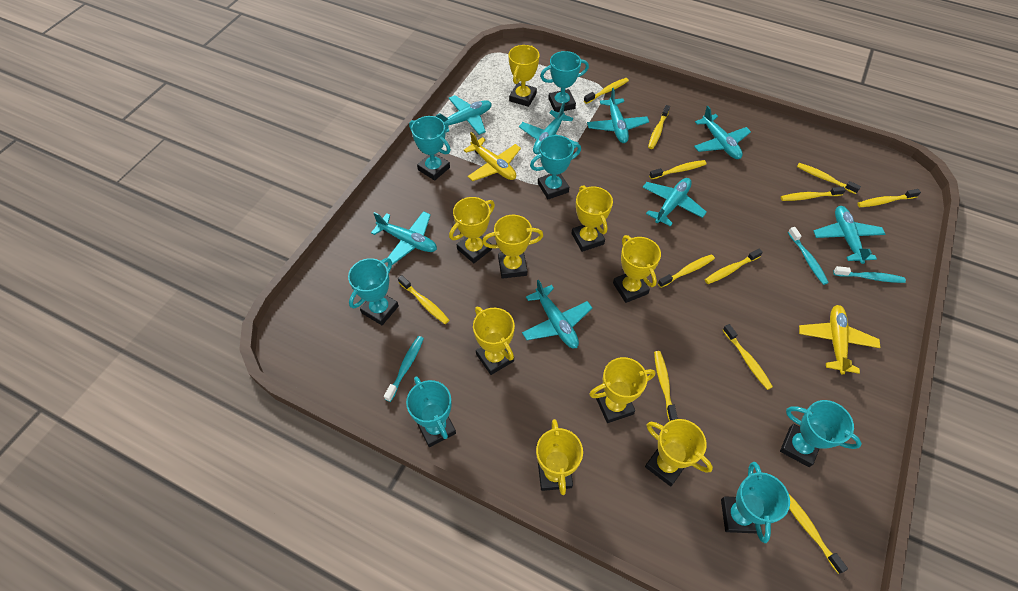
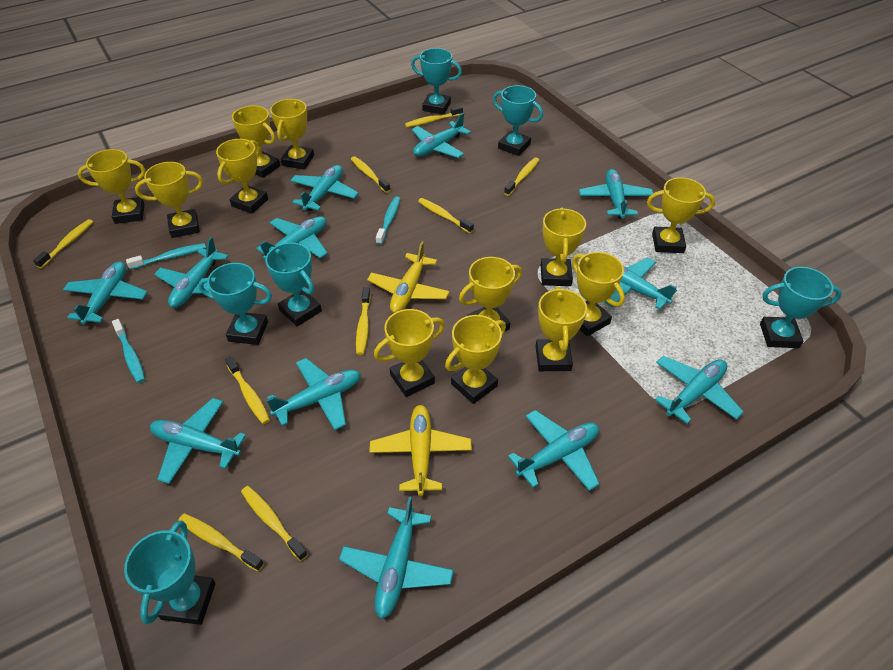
turquoise plane: 8 -> 12
turquoise trophy: 7 -> 6
yellow toothbrush: 12 -> 9
yellow trophy: 9 -> 12

